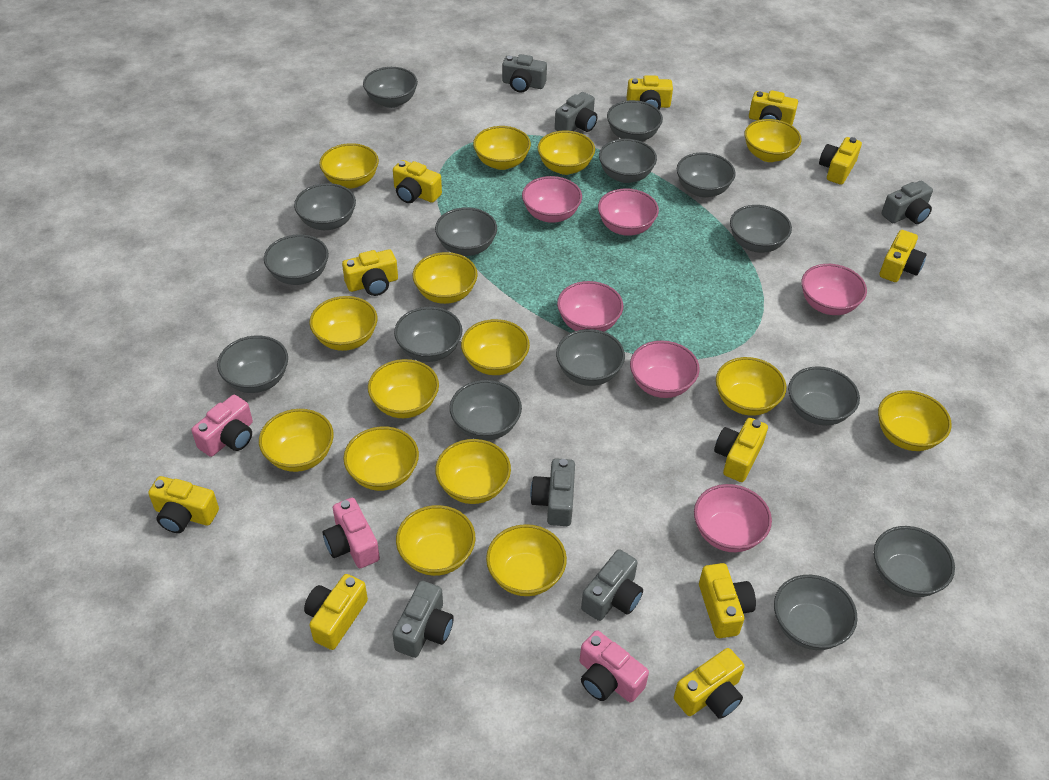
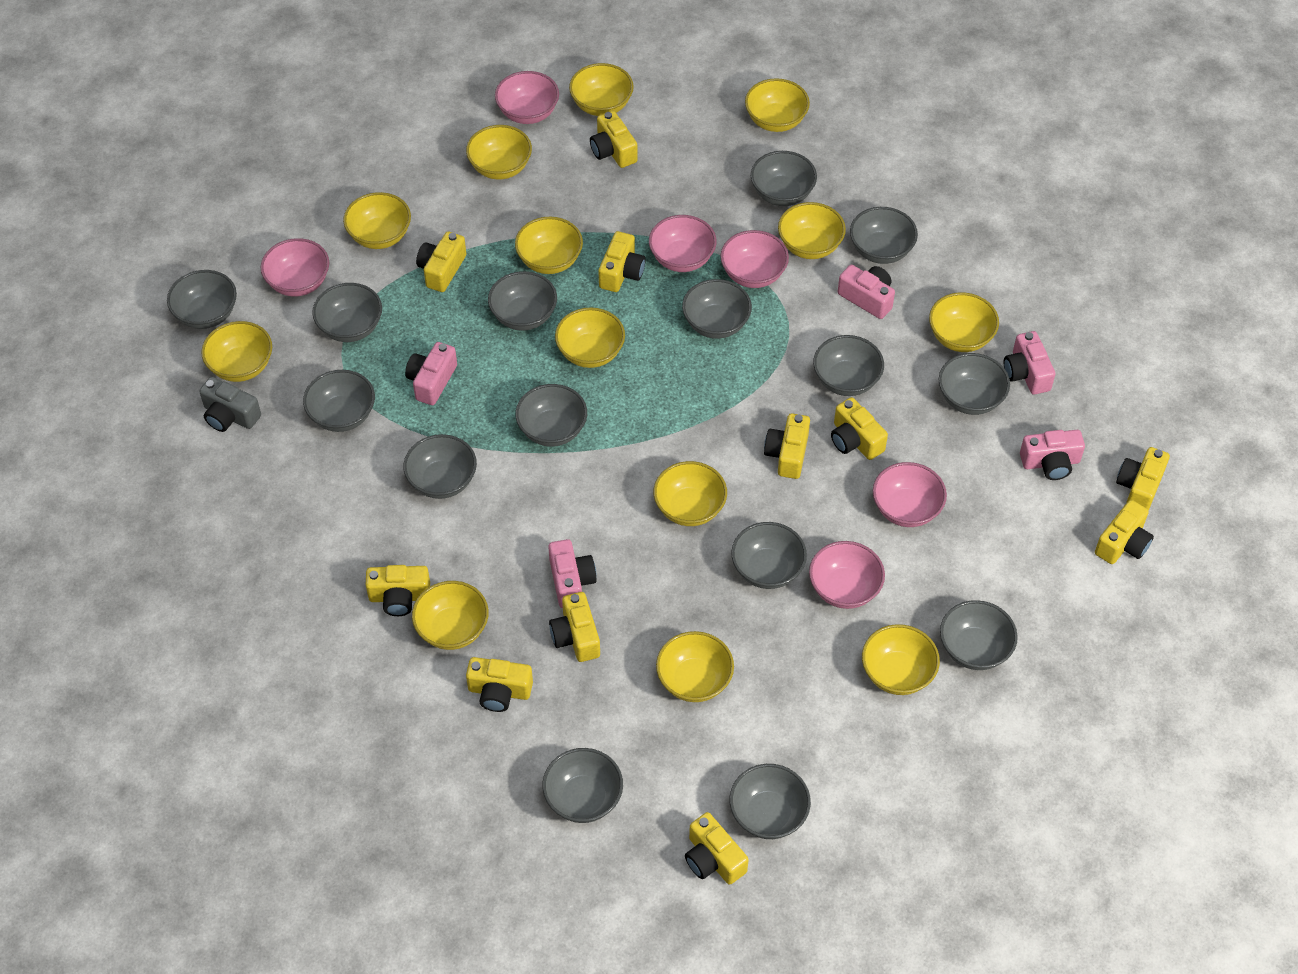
grey camera: 6 -> 1
pink camera: 3 -> 5
yellow bowl: 15 -> 13

